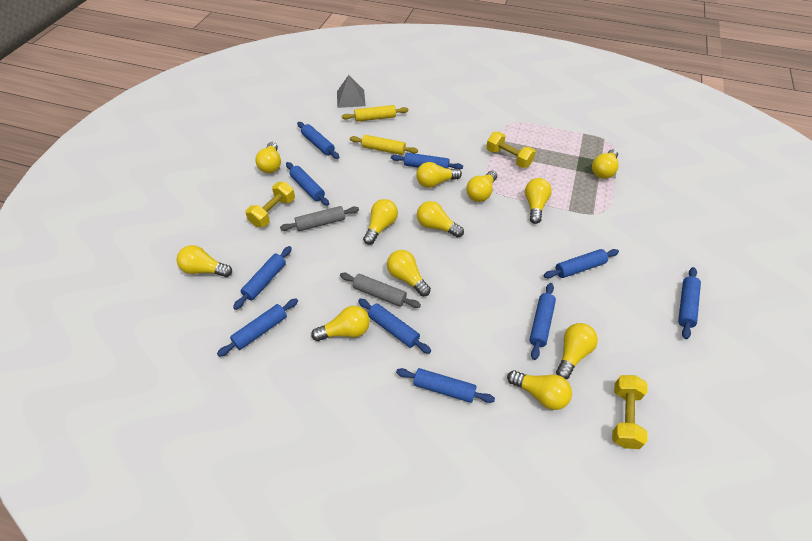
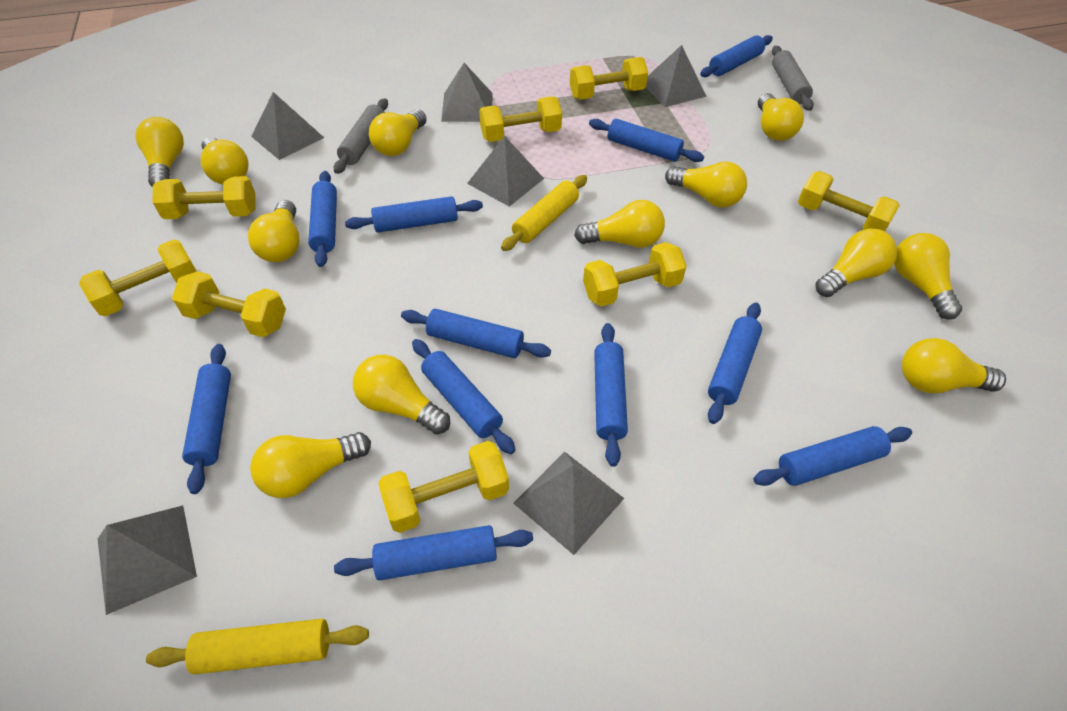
blue rolling pin: 10 -> 11
grey pyramid: 1 -> 6
yellow dumbbell: 3 -> 8

